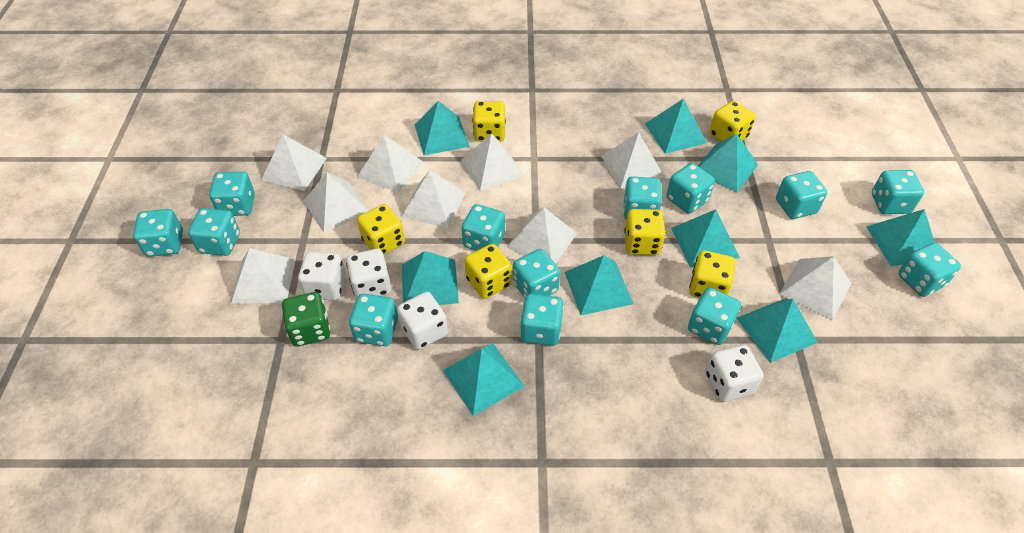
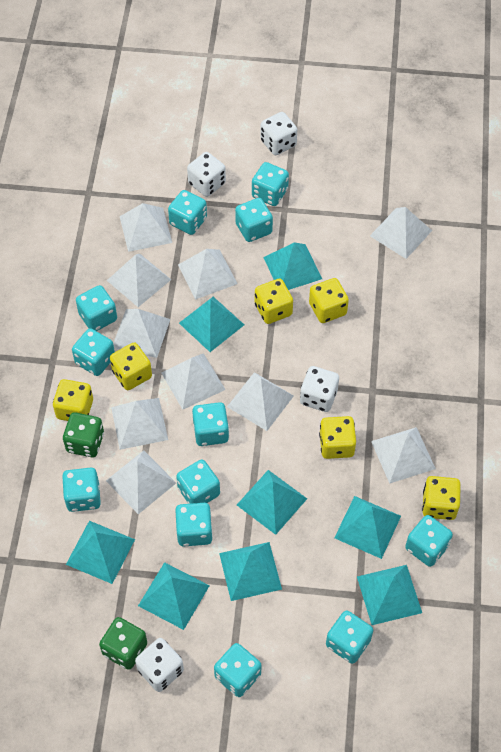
green dice: 1 -> 2
turquoise dice: 13 -> 12
turquoise pyramid: 9 -> 8
white pyramid: 9 -> 10

